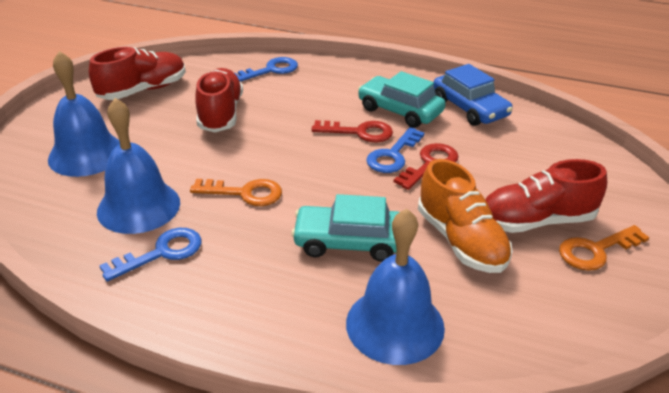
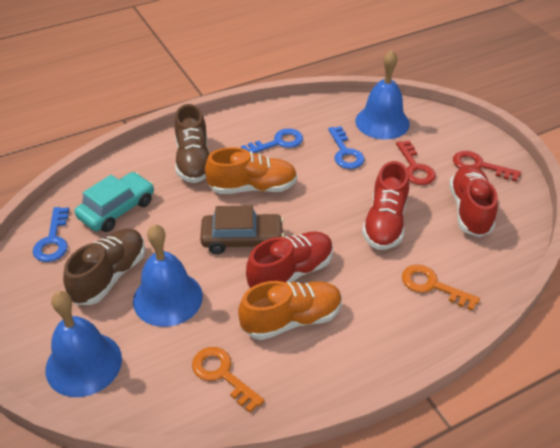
blue car: 1 -> 0
brown car: 0 -> 1
brown shoe: 0 -> 2
orange shoe: 1 -> 2
turquoise car: 2 -> 1

